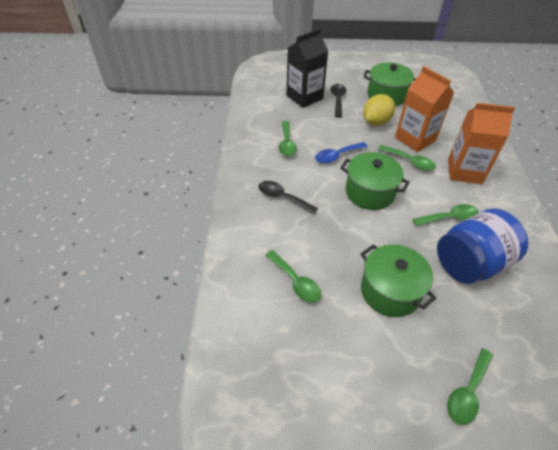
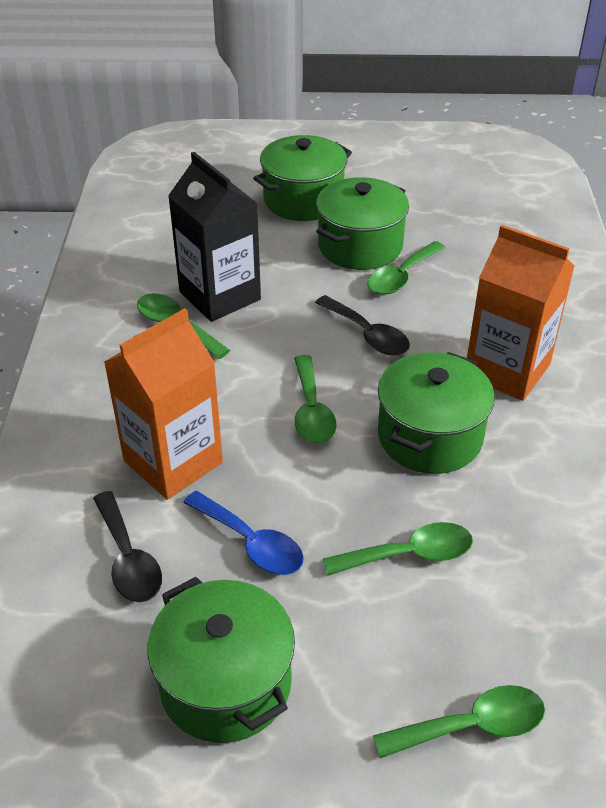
blue jar: 1 -> 0
green pot: 3 -> 4
yellow lemon: 1 -> 0

